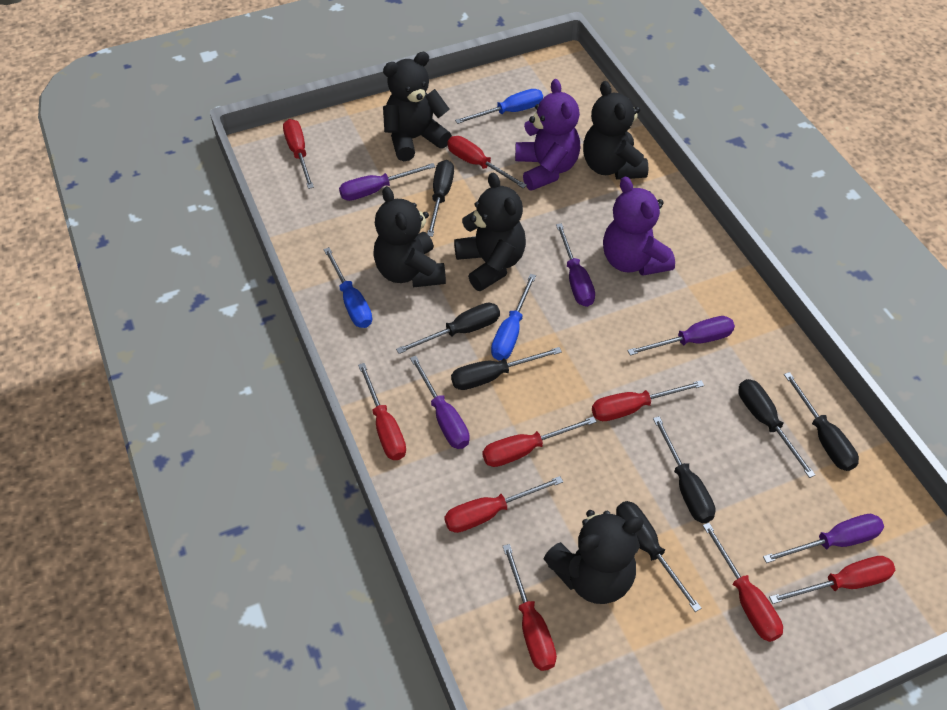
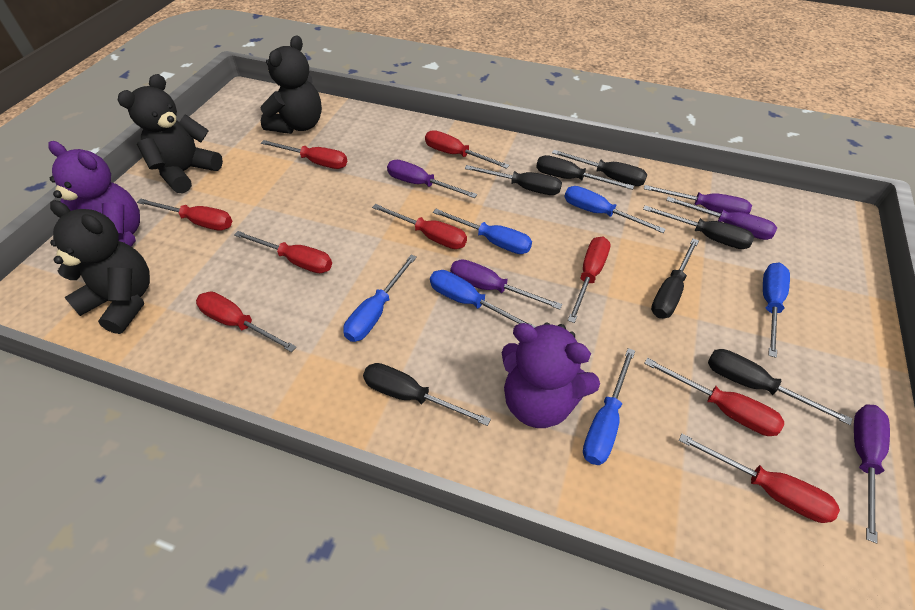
black teddy bear: 5 -> 3
blue screwdriver: 3 -> 6

